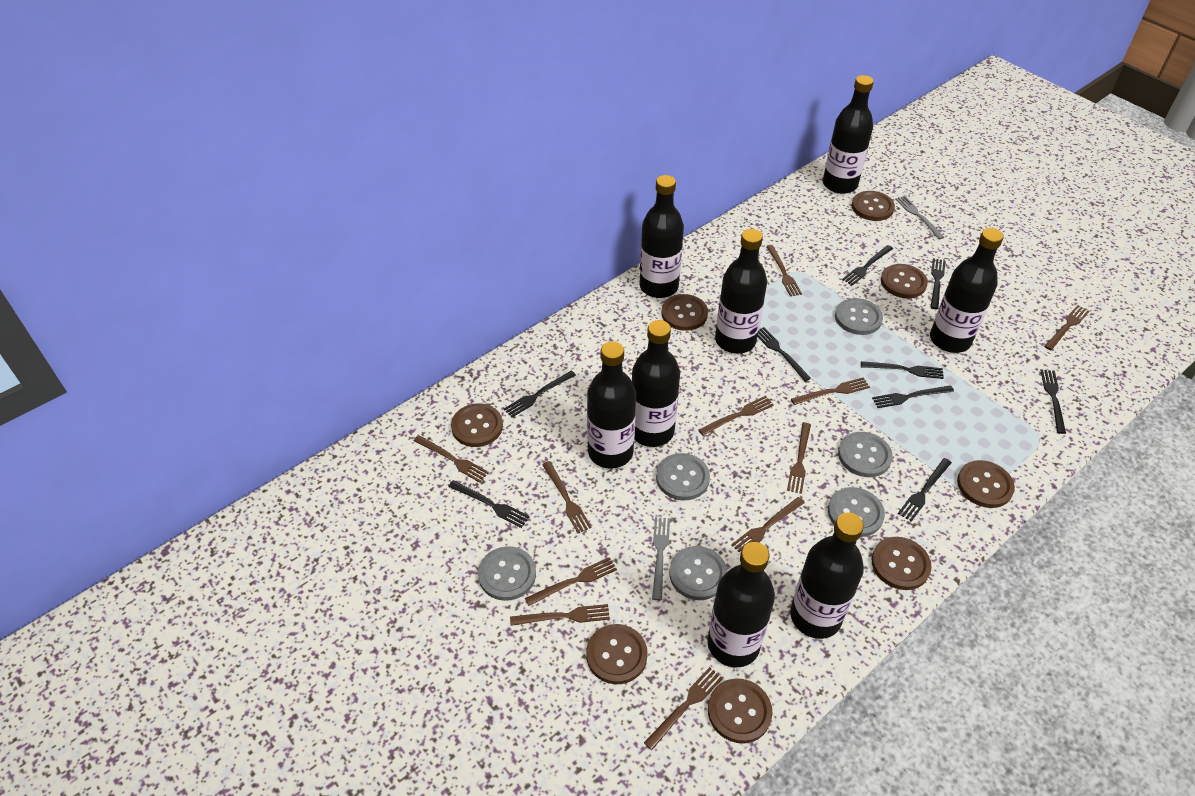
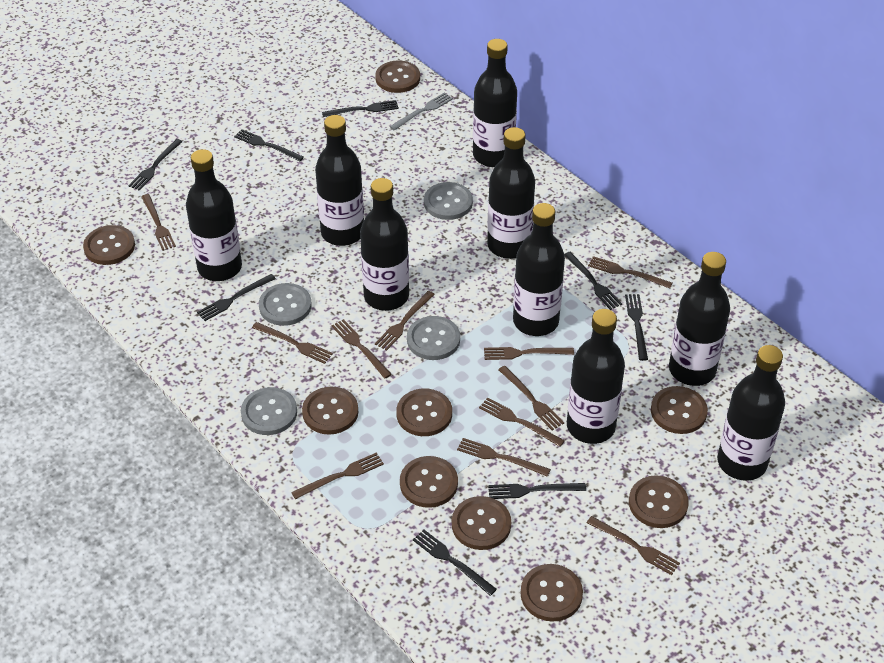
black bottle: 8 -> 9
black fork: 9 -> 8
brown button: 8 -> 9
grey button: 6 -> 4
grey fork: 2 -> 1

